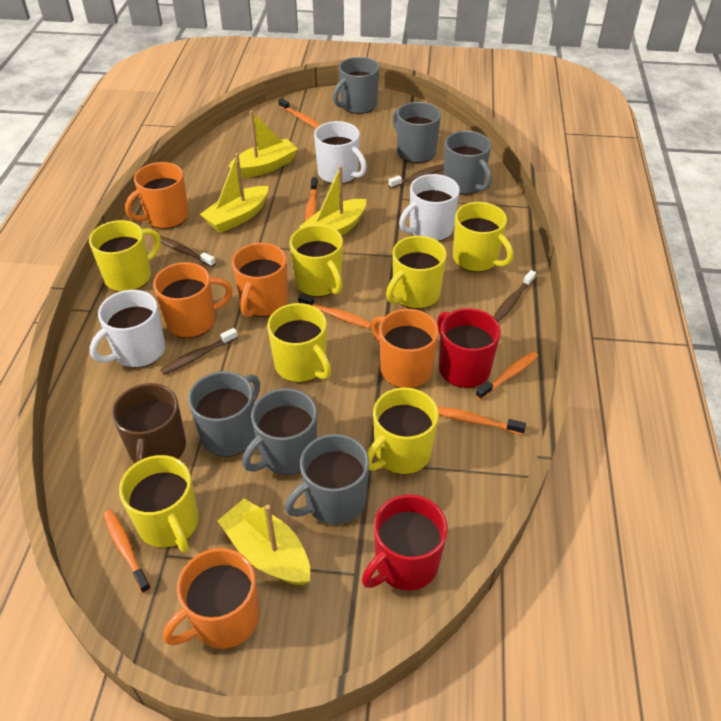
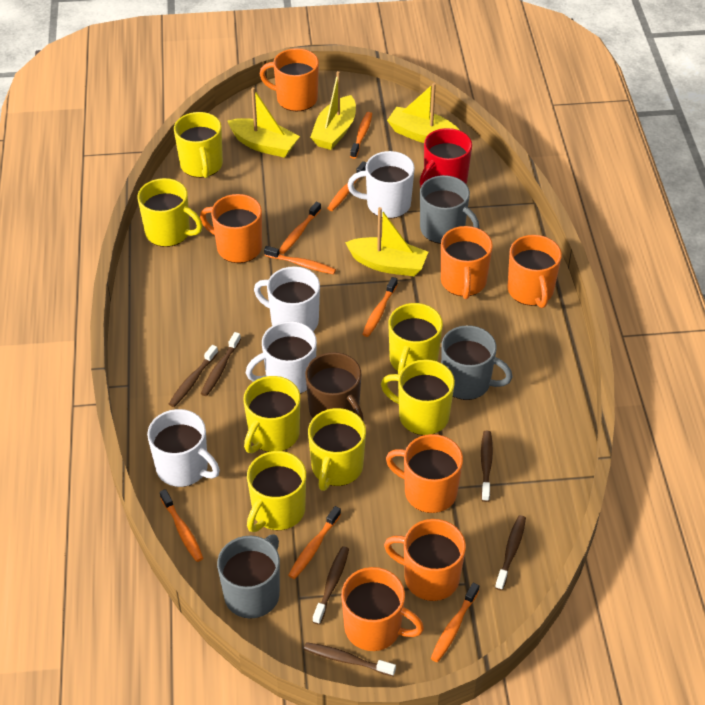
brown toothbrush: 4 -> 6
grey mug: 6 -> 3
orange mug: 5 -> 7
orange toothbrush: 6 -> 8
red mug: 2 -> 1
white mug: 3 -> 4

